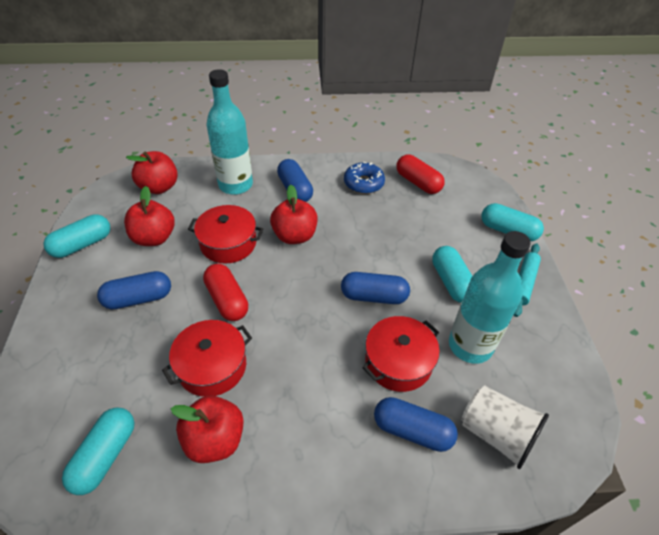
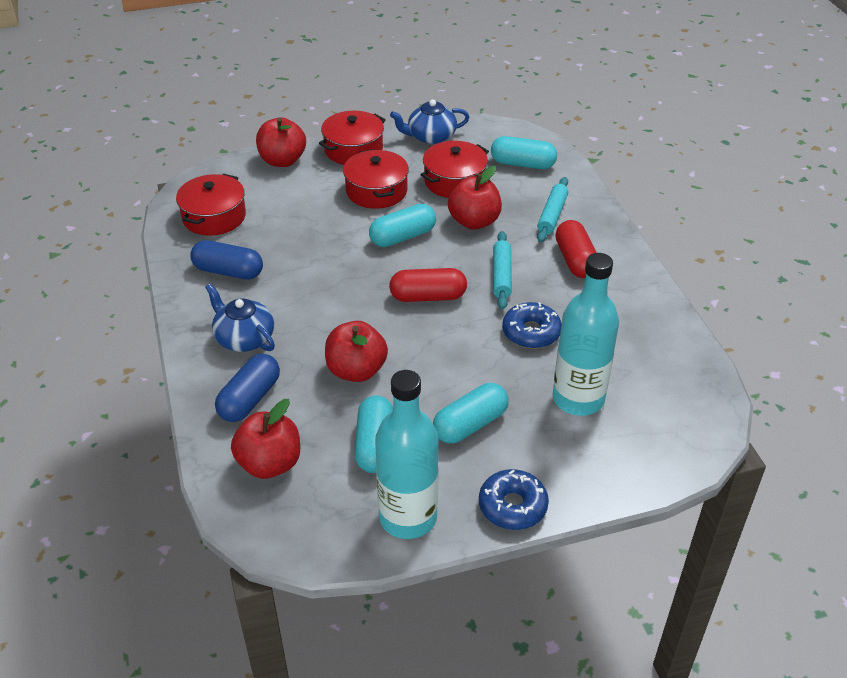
blue capsule: 4 -> 2
blue donut: 1 -> 2
blue teapot: 0 -> 2
red pot: 3 -> 4
turquoise rolling pin: 1 -> 2
white cup: 1 -> 0

